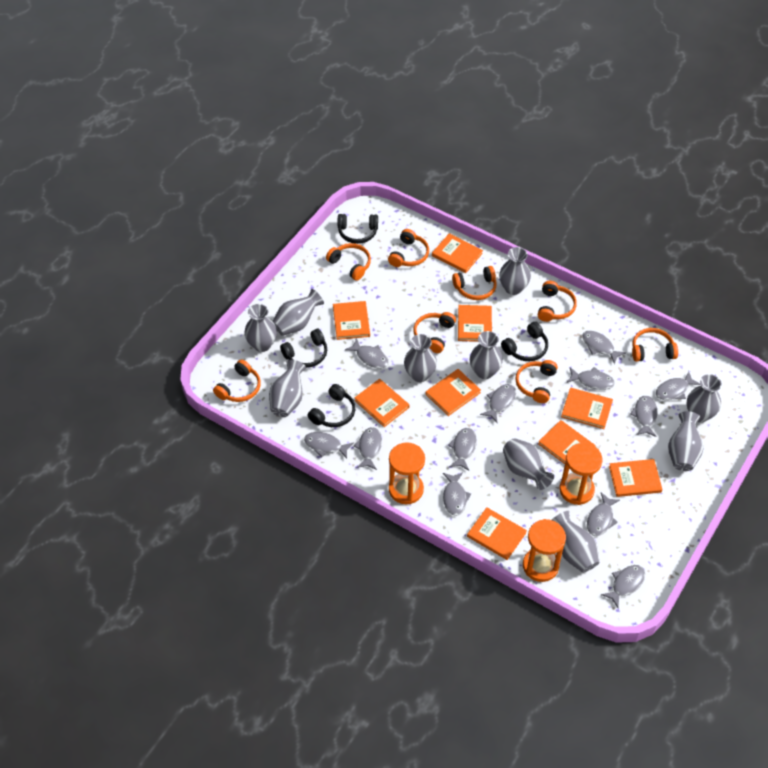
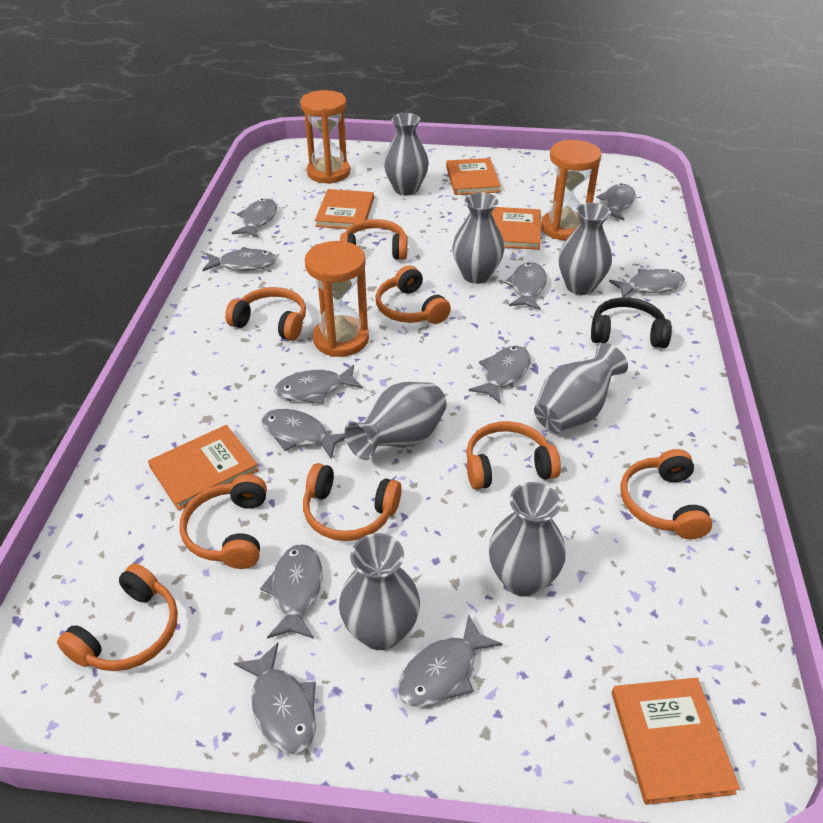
black headphones: 4 -> 1
grey fish: 12 -> 11
grey vase: 10 -> 7
orange book: 9 -> 5

